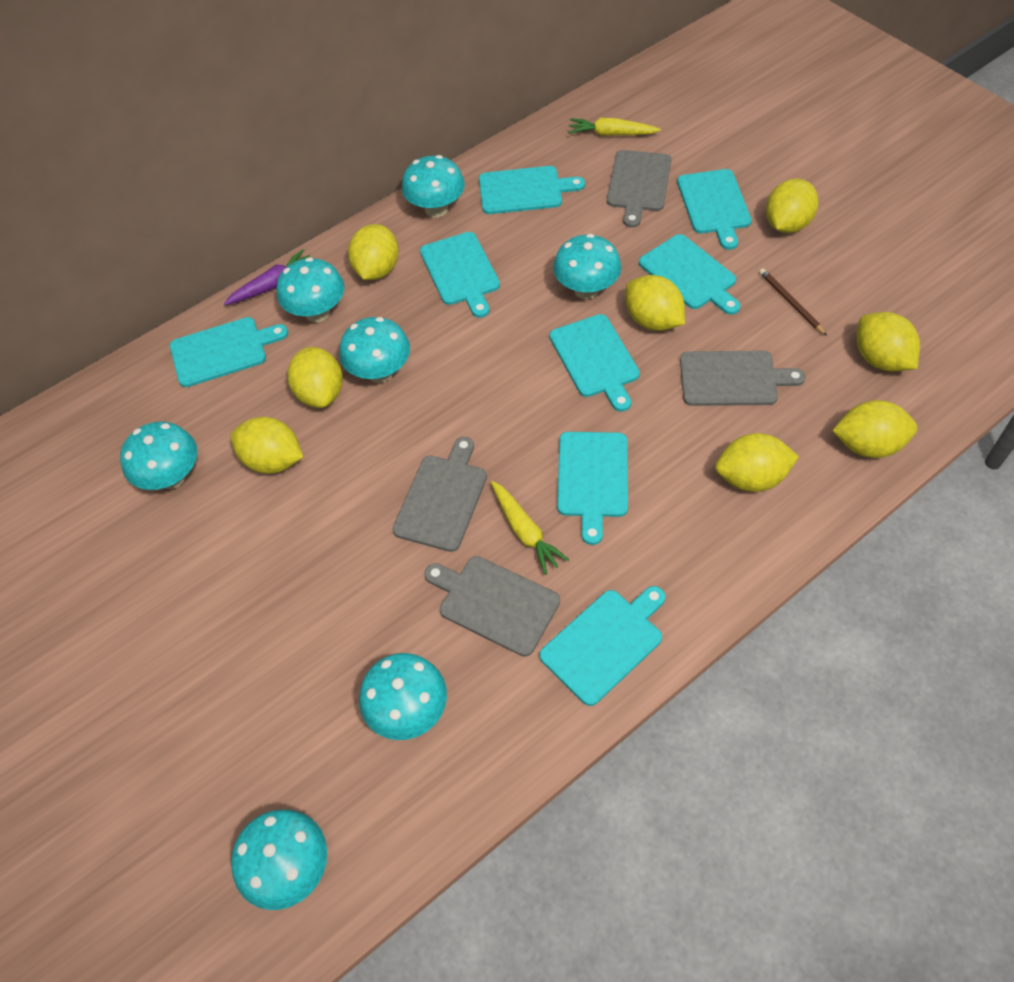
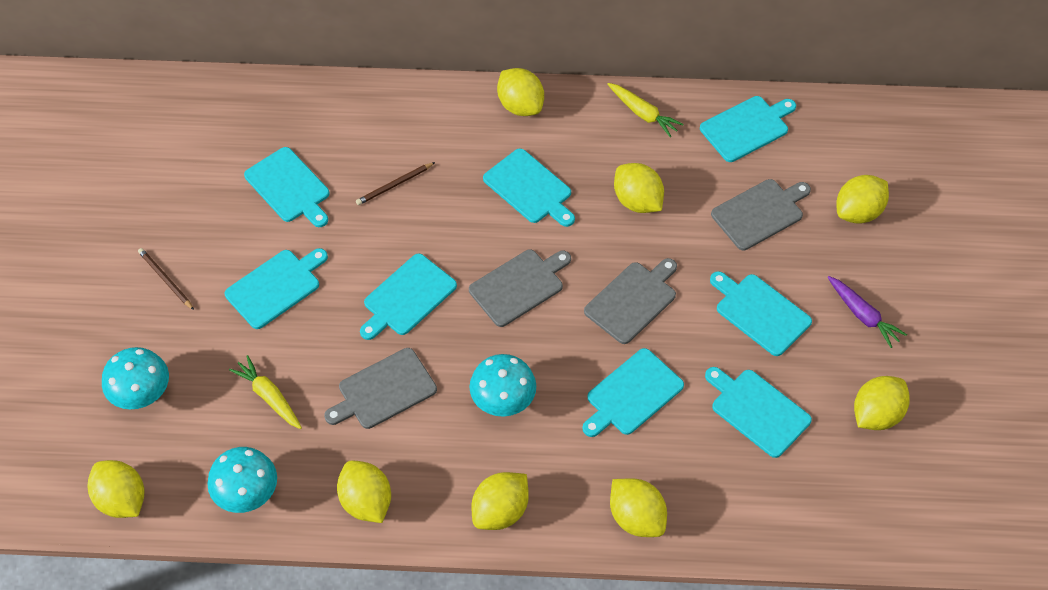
brown pencil: 1 -> 2
turquoise mushroom: 7 -> 3

